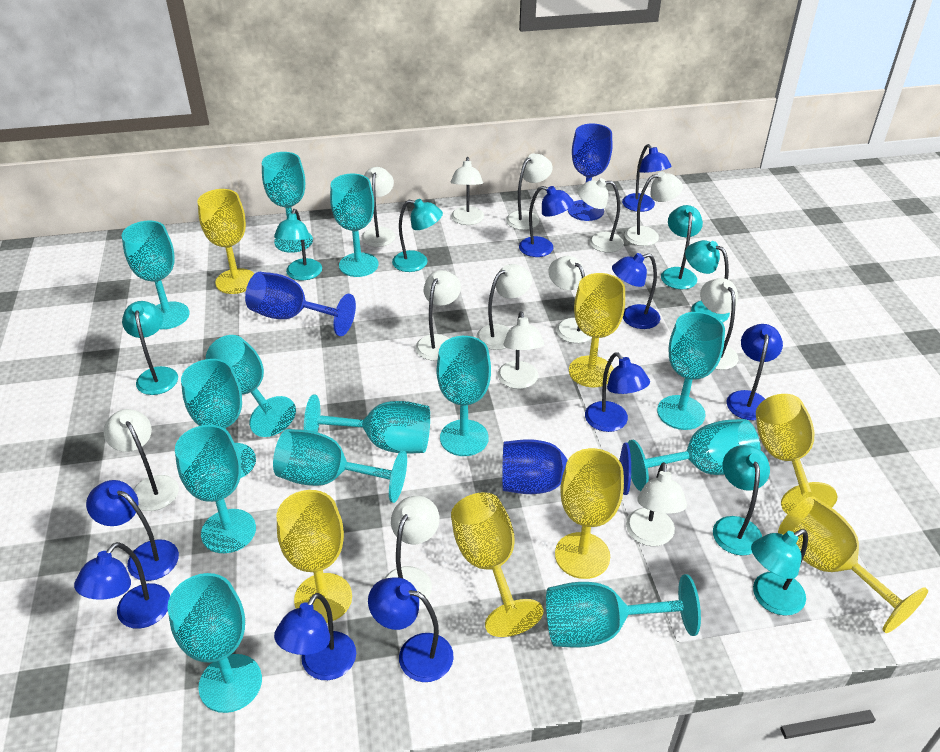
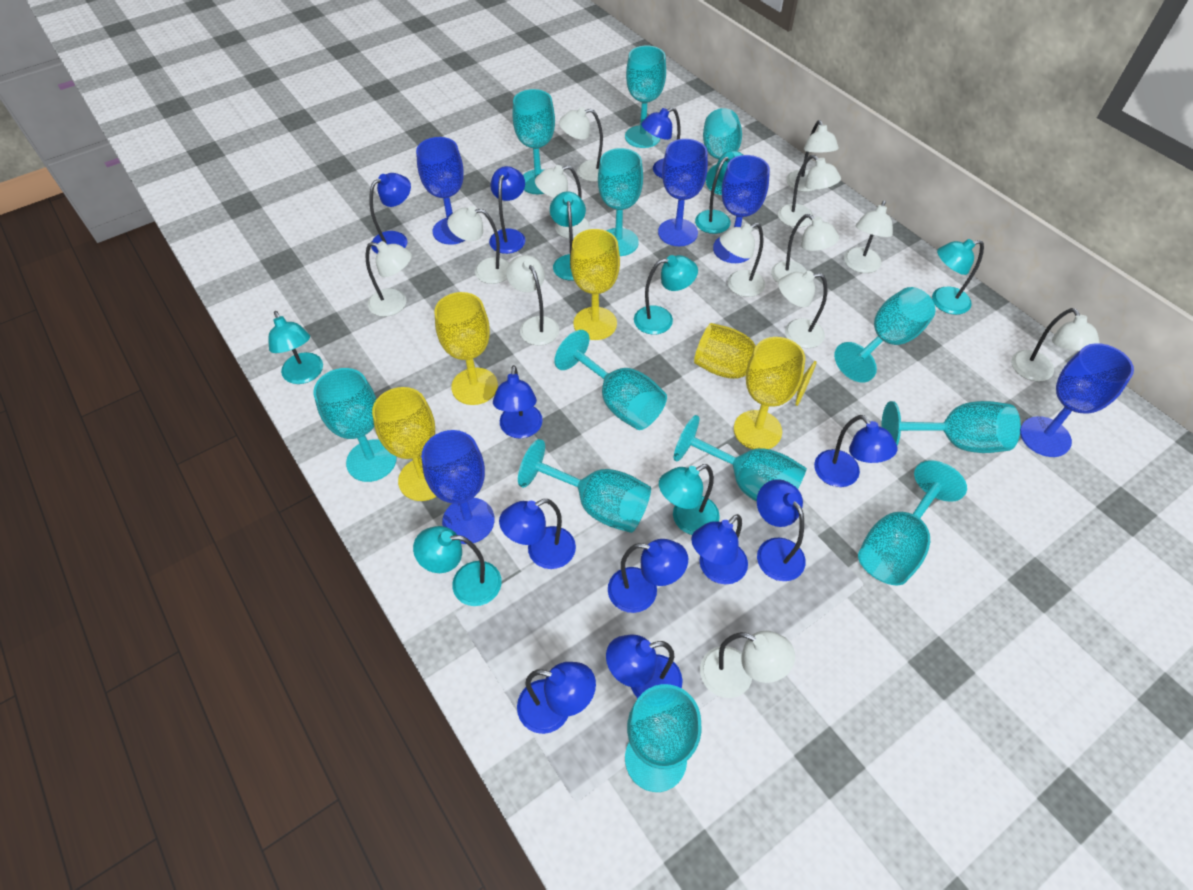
blue goblet: 3 -> 5
blue lamp: 9 -> 11
turquoise goblet: 13 -> 12
yellow goblet: 7 -> 5

